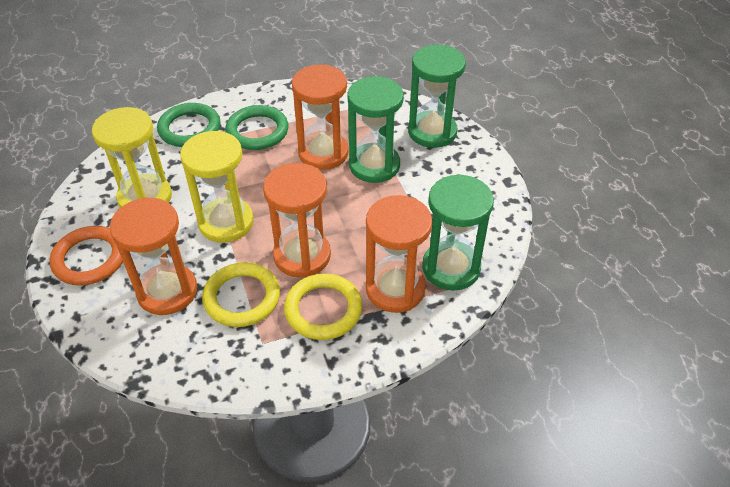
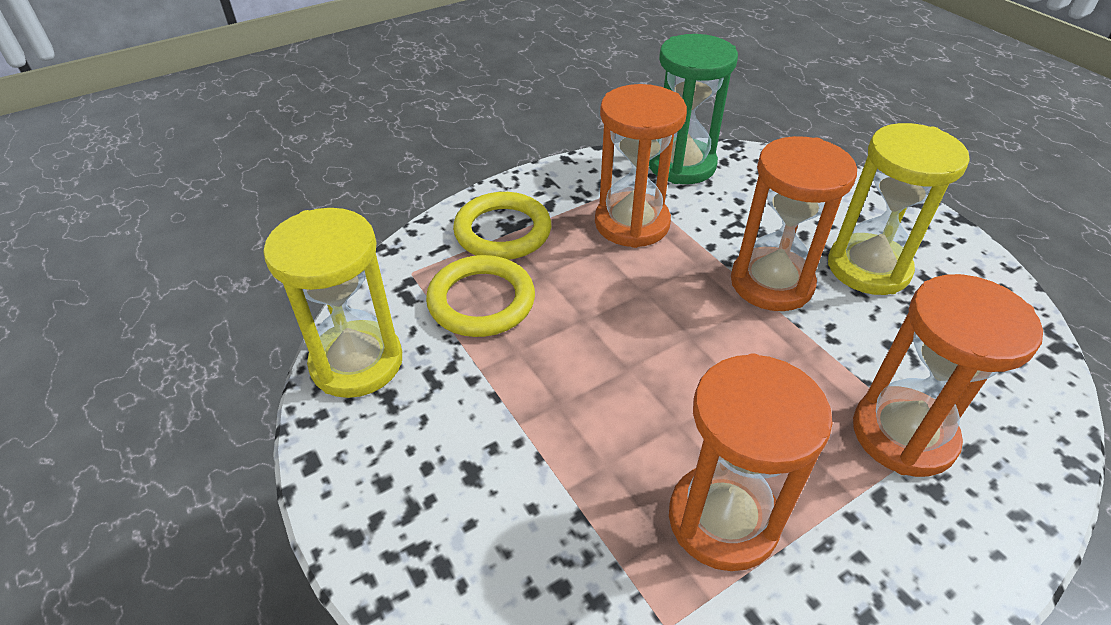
green hourglass: 3 -> 1
green ring: 2 -> 0
orange ring: 1 -> 0

